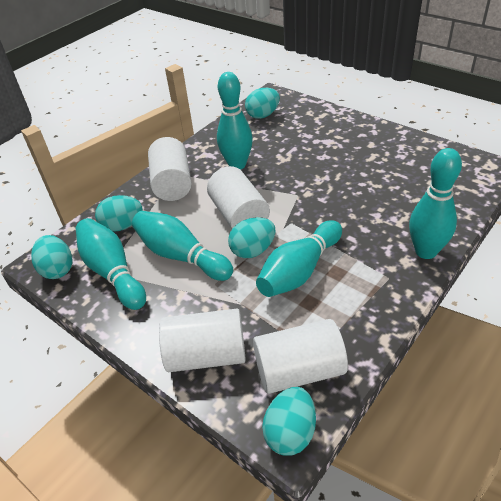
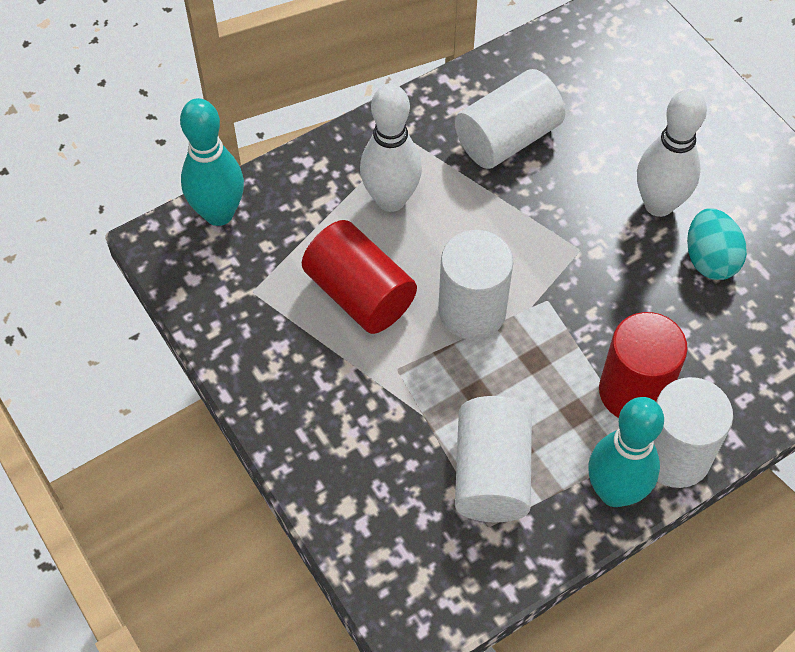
red cylinder: 0 -> 2
turquoise bowling pin: 5 -> 2
turquoise egg: 5 -> 1
white bowling pin: 0 -> 2

